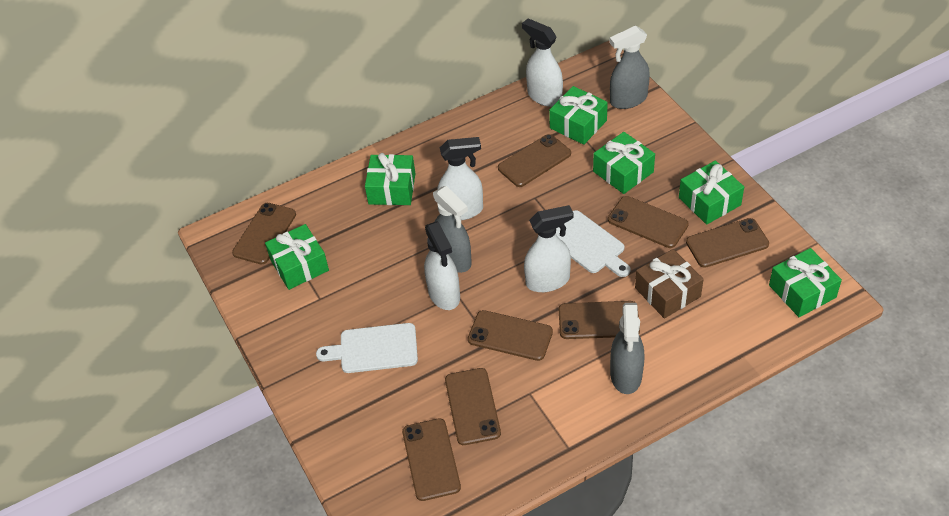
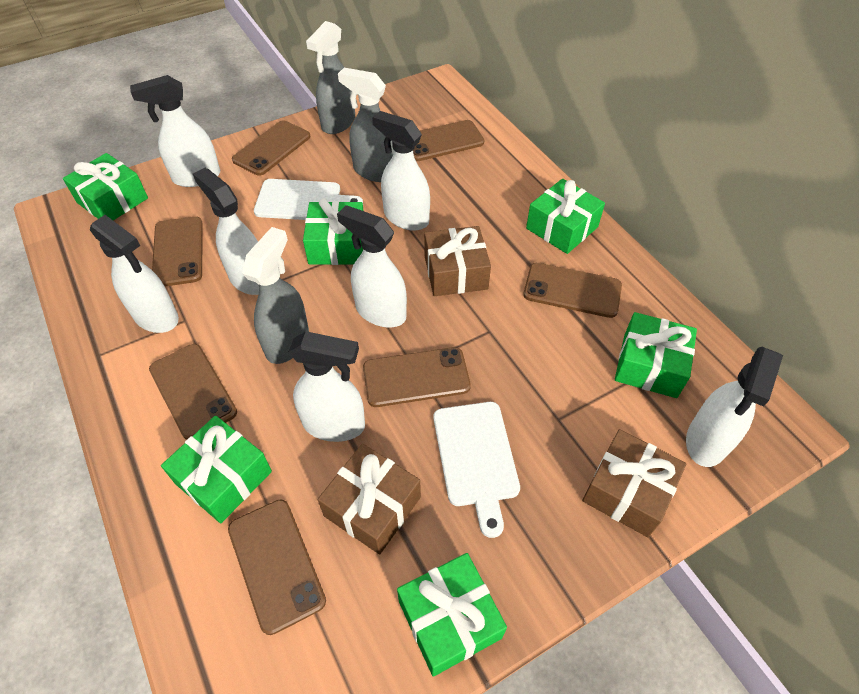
brown gift: 1 -> 3
brown phone: 8 -> 7
white spray bottle: 4 -> 7

